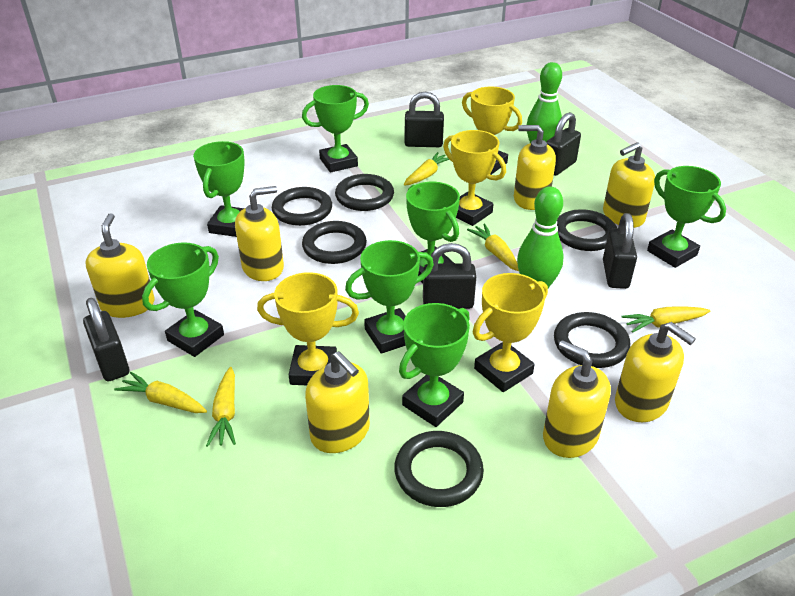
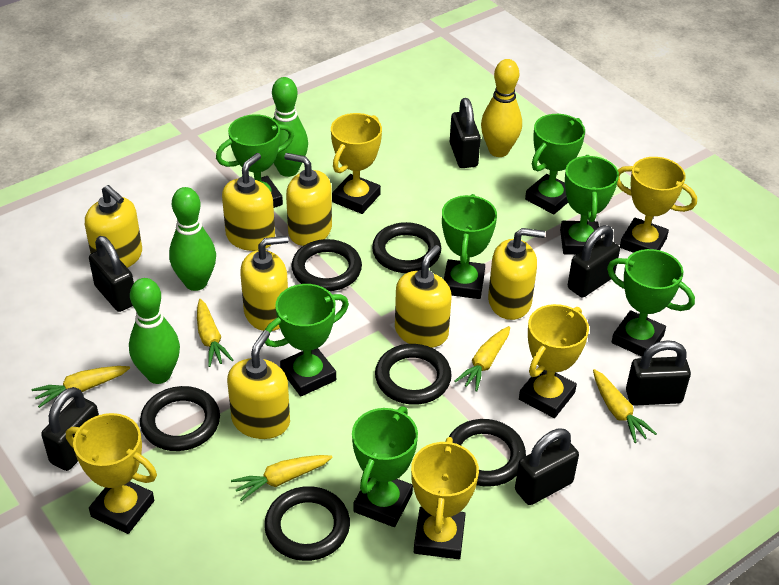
black padlock: 5 -> 6
green bowling pin: 2 -> 3
yellow bowling pin: 0 -> 1
yellow trophy: 4 -> 5

